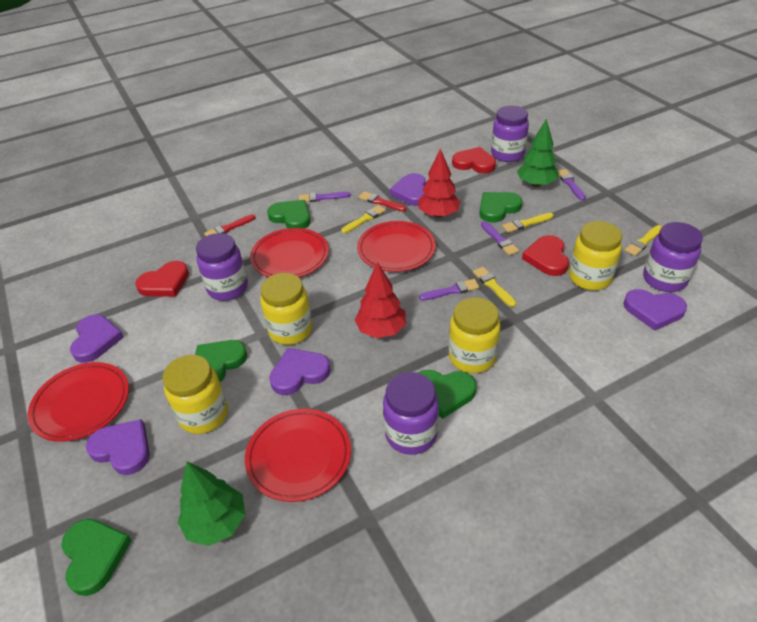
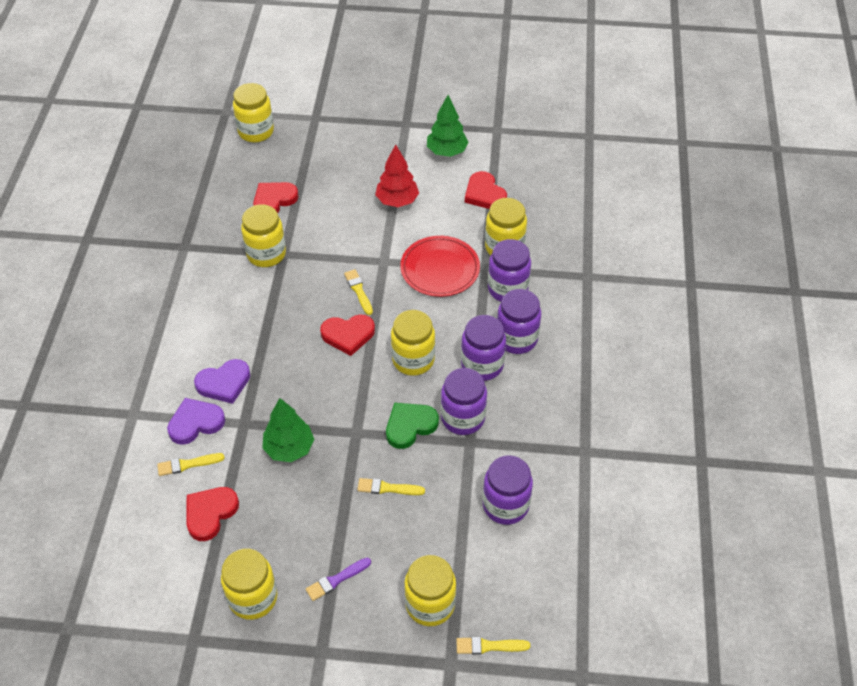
green heart: 5 -> 1
purple brush: 4 -> 1
purple heart: 5 -> 2
purple jar: 4 -> 5
red brush: 2 -> 0
red heart: 3 -> 4
red plate: 4 -> 1
red tree: 2 -> 1
yellow jar: 4 -> 6

